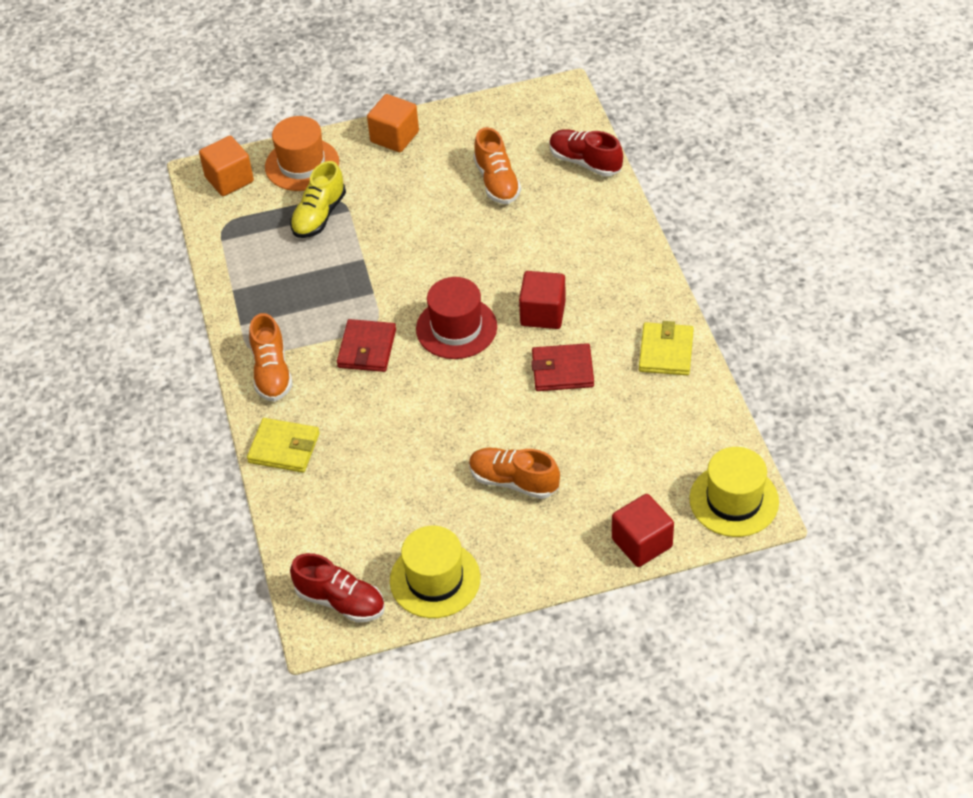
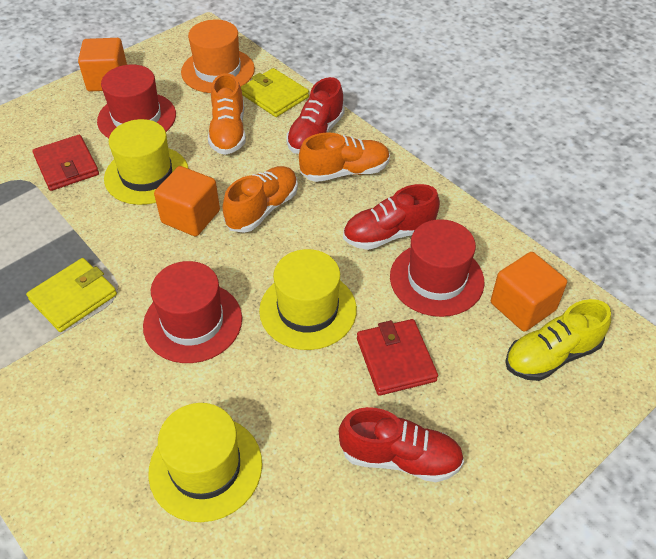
orange cube: 2 -> 3
red cube: 2 -> 0
red hat: 1 -> 3
red shoe: 2 -> 3
yellow hat: 2 -> 3

